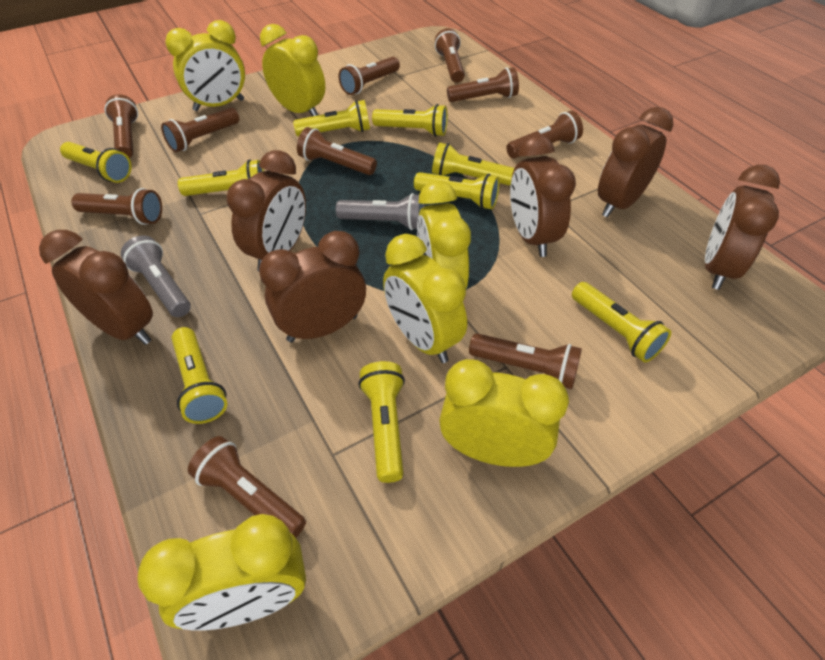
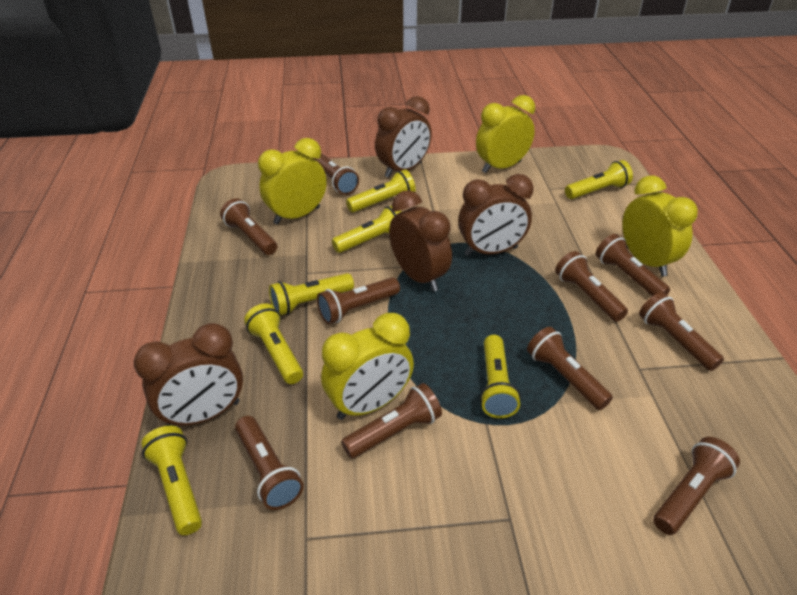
brown clock: 6 -> 4
grey flashlight: 2 -> 0
yellow clock: 6 -> 4
yellow flashlight: 9 -> 7

